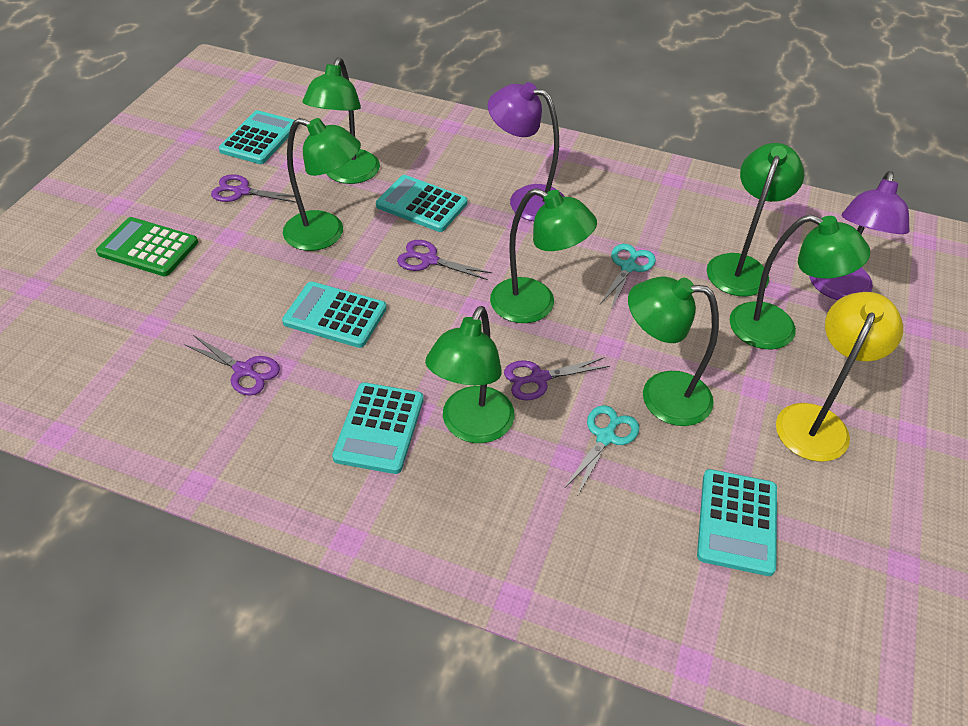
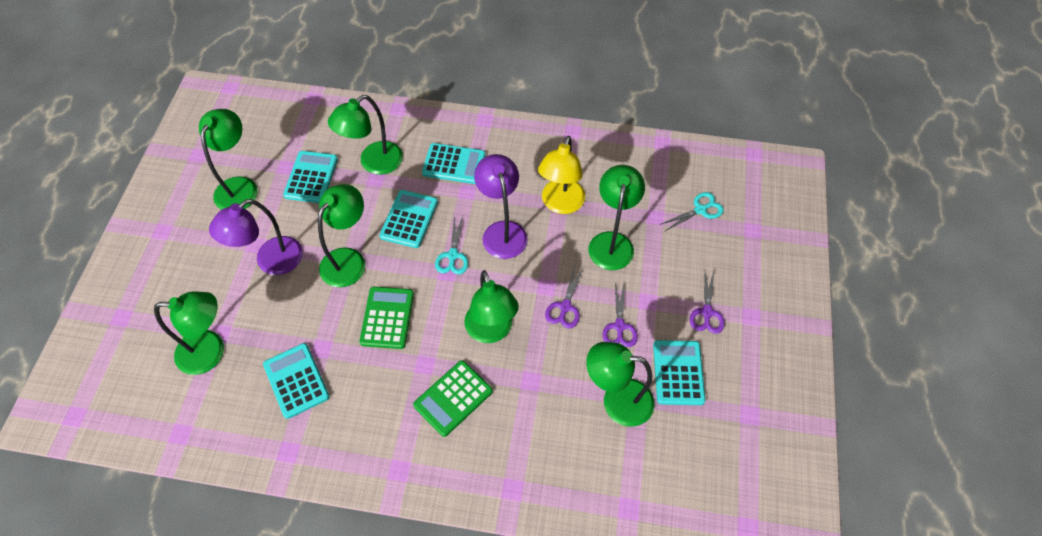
green calculator: 1 -> 2
purple scissors: 4 -> 3

